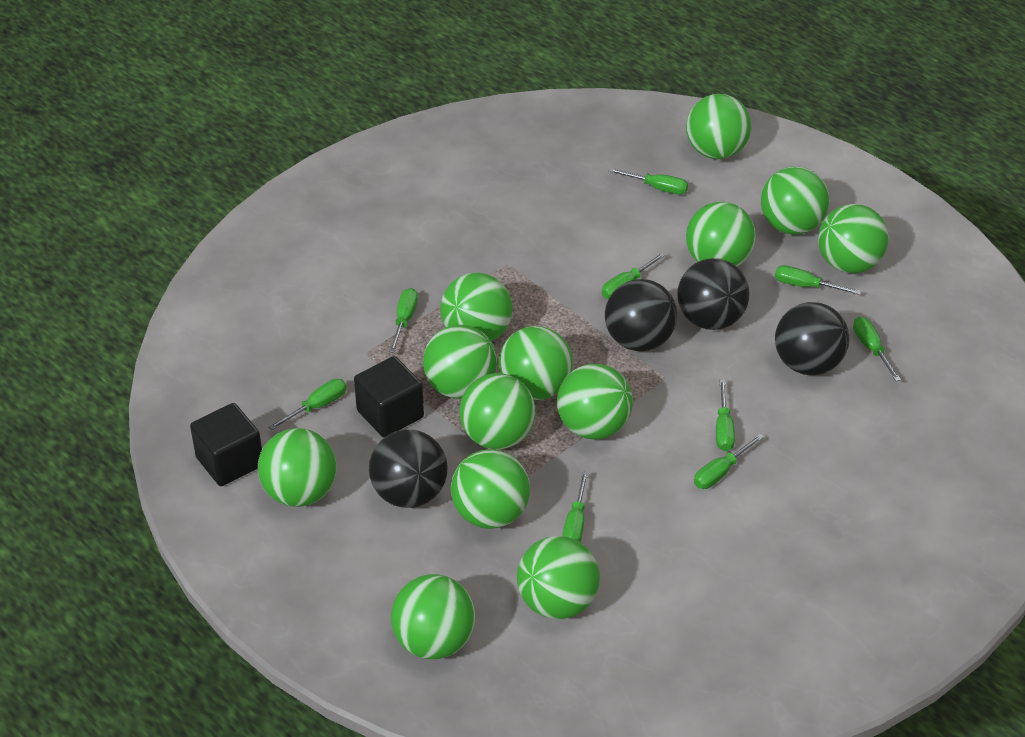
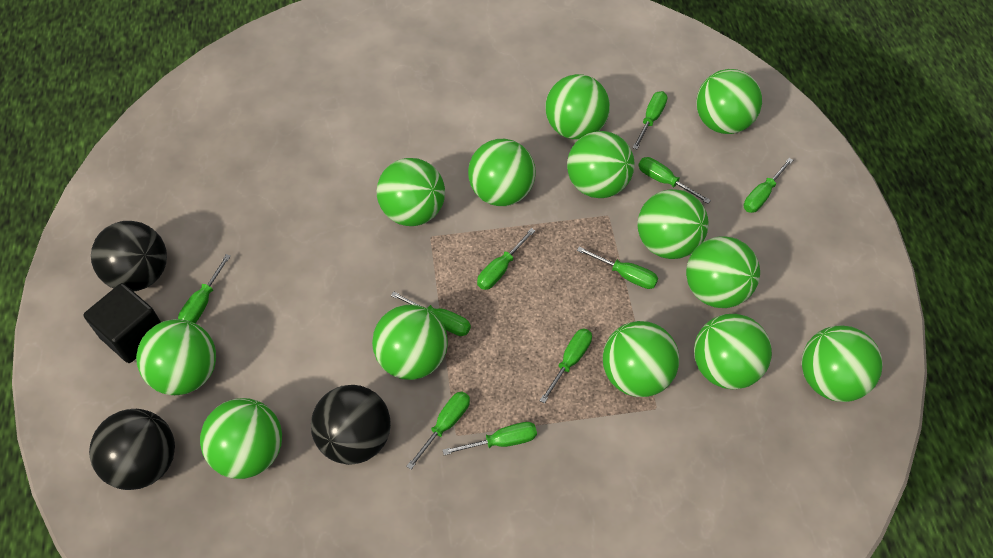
black ball: 4 -> 3
black cube: 2 -> 1
green screwdriver: 9 -> 10

